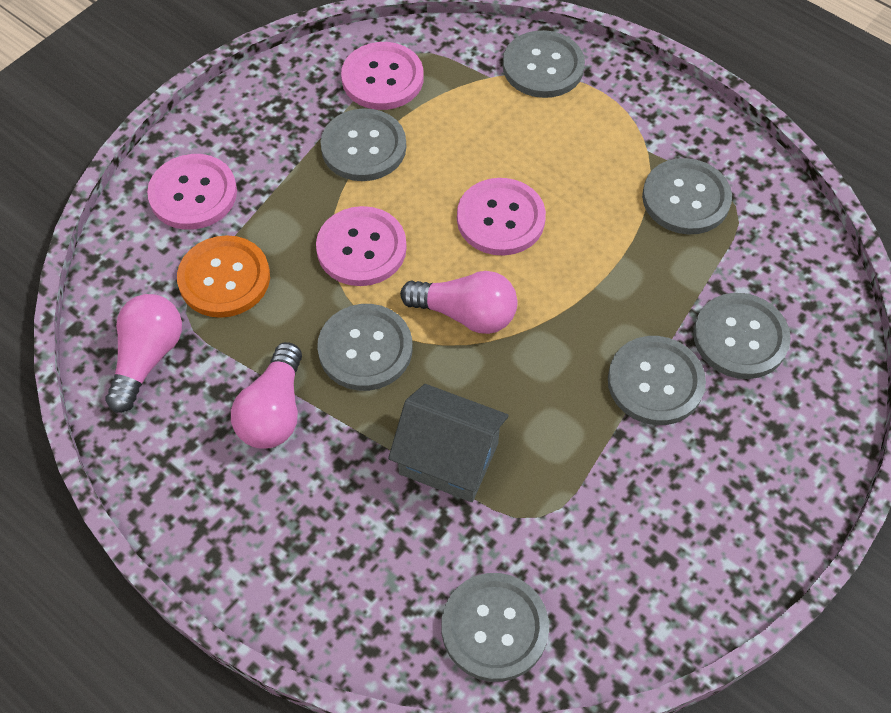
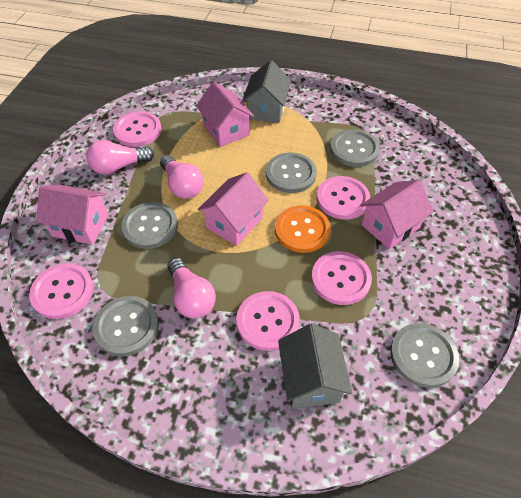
grey button: 7 -> 5
grey house: 1 -> 2
pink button: 4 -> 5
pink house: 0 -> 4

